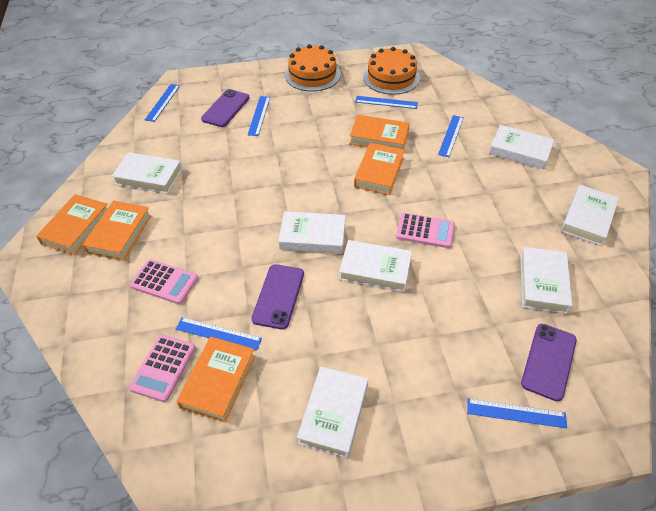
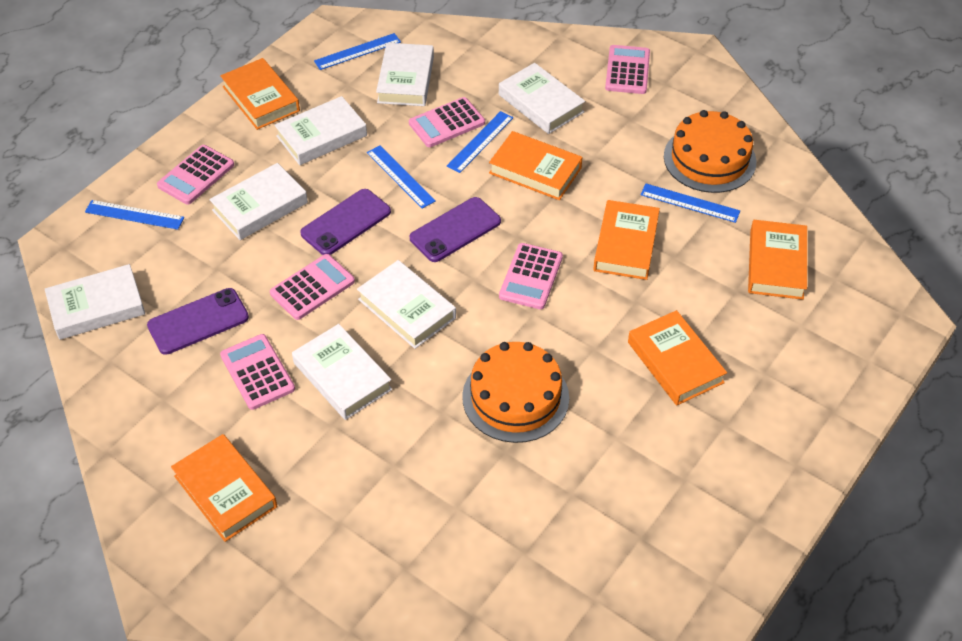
blue ruler: 6 -> 5
orange book: 5 -> 6
pink calculator: 3 -> 6

